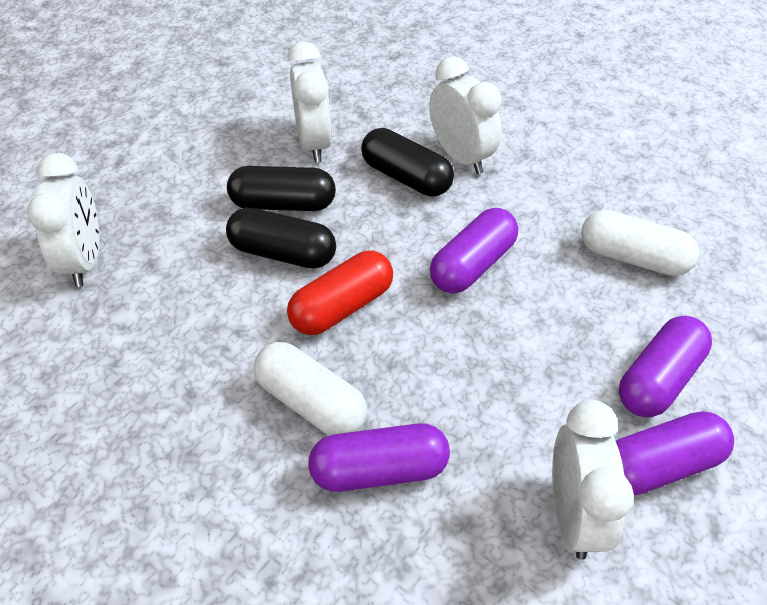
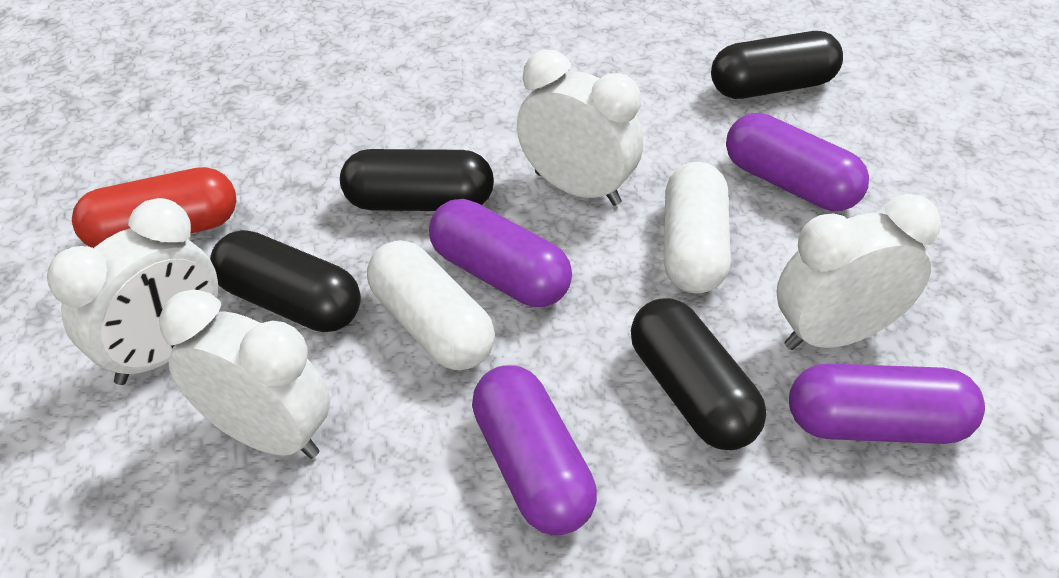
black capsule: 3 -> 4

